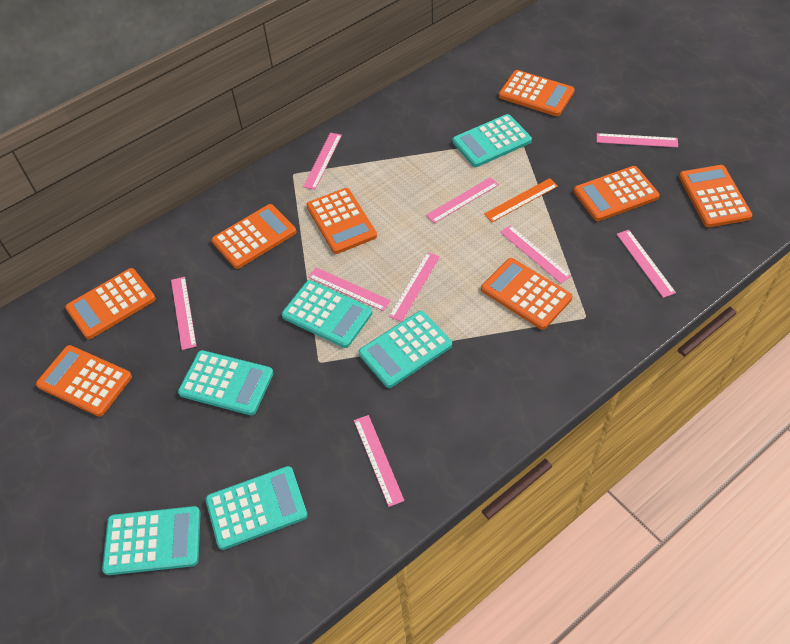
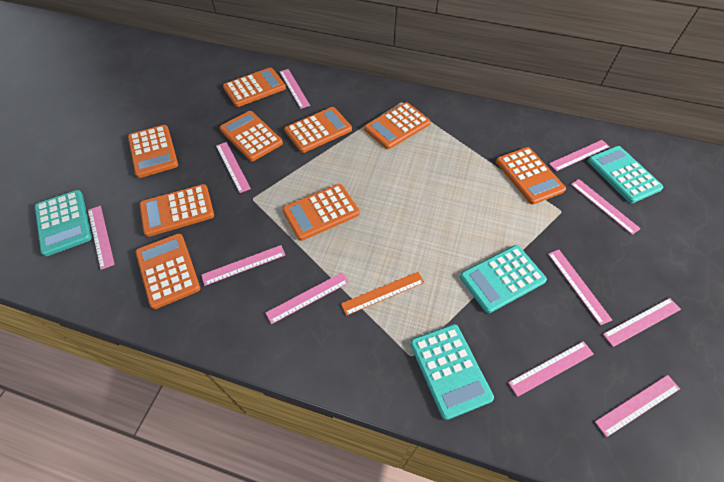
orange calculator: 8 -> 9
pink ruler: 9 -> 11
turquoise calculator: 6 -> 4

